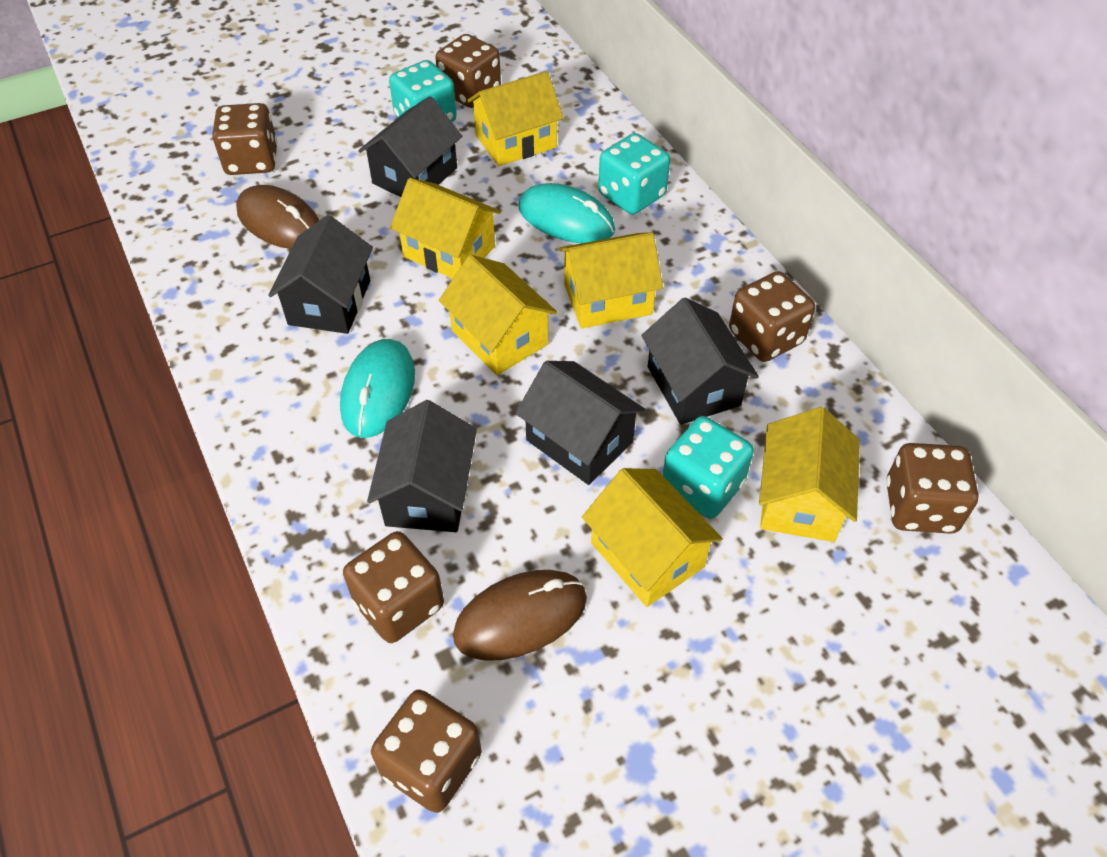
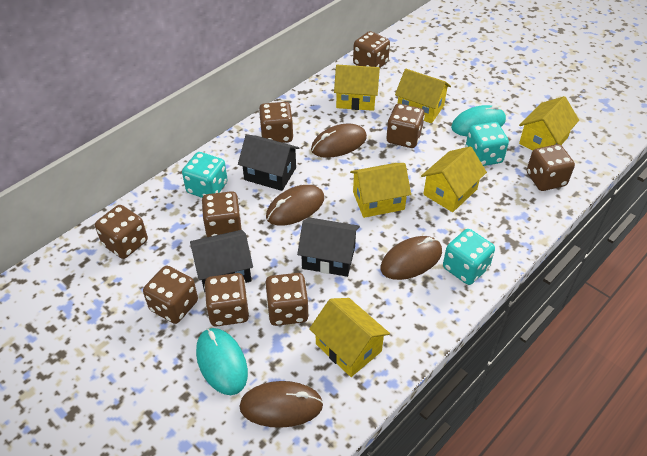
black house: 5 -> 3
brown dice: 6 -> 9
brown mouse: 2 -> 4

